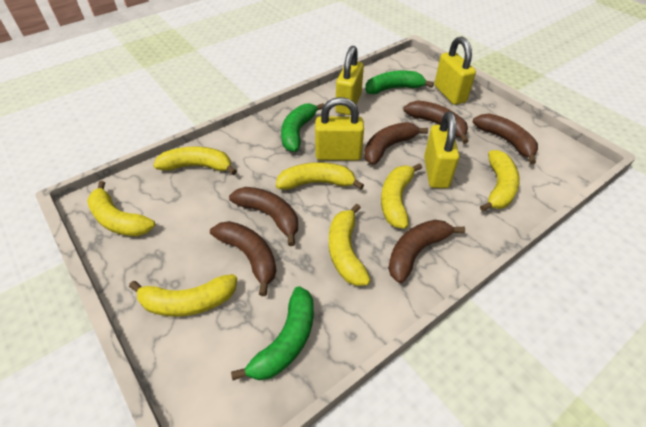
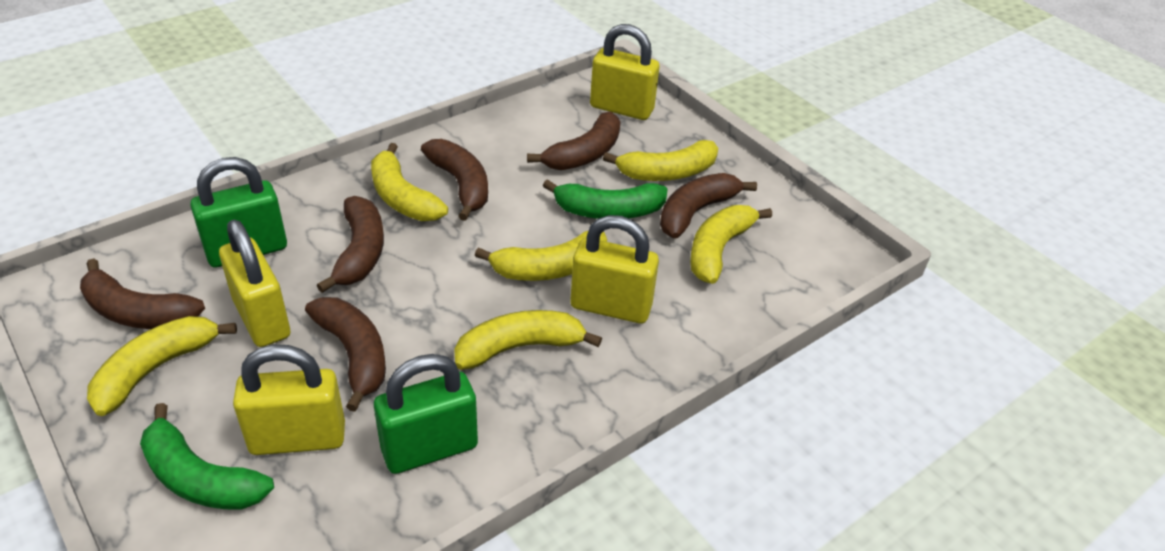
green banana: 3 -> 2
green padlock: 0 -> 2
yellow banana: 7 -> 6

